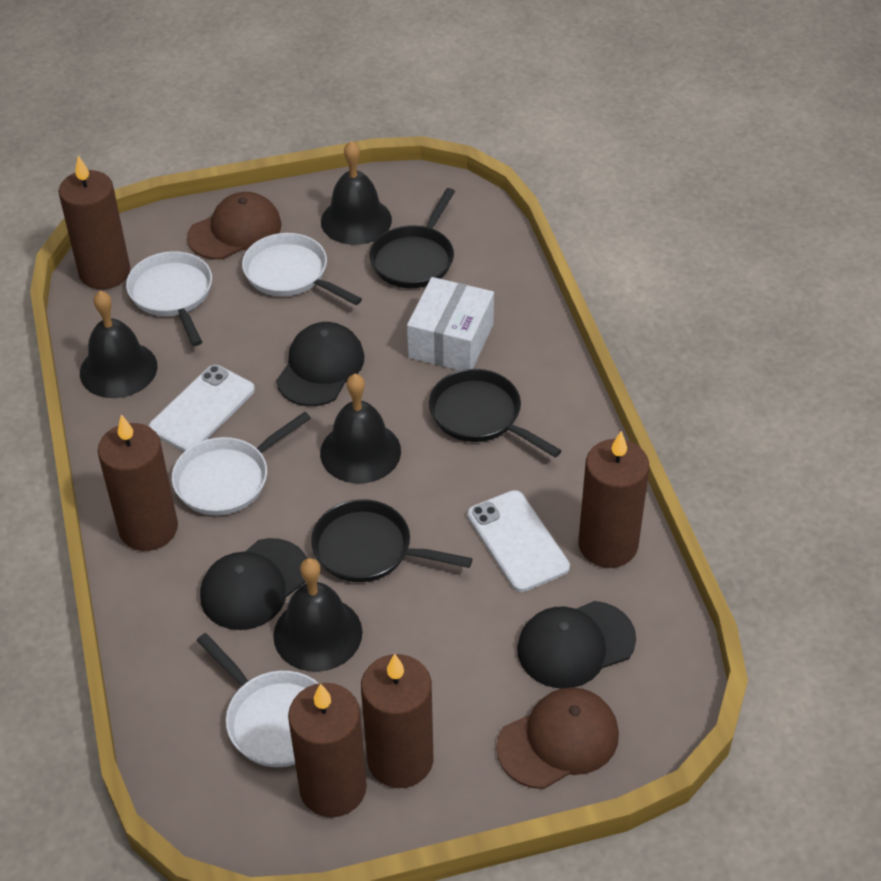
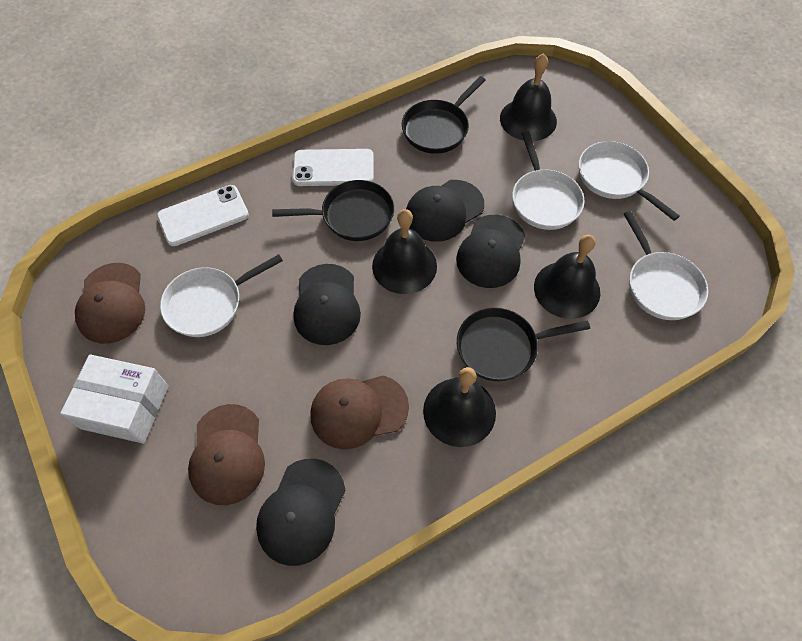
black cap: 3 -> 4
brown candle: 5 -> 0
brown cap: 2 -> 3

